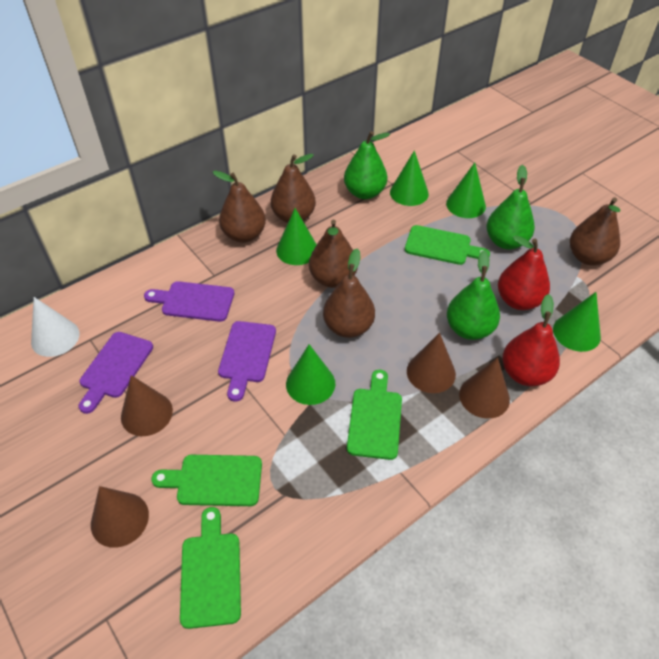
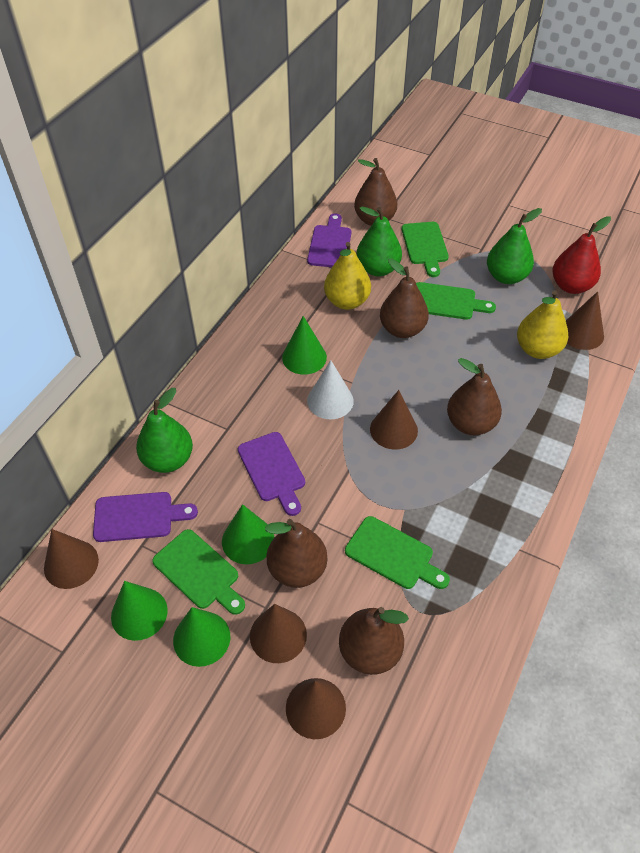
brown cone: 4 -> 5
green cone: 5 -> 4
red pear: 2 -> 1
yellow pear: 0 -> 2

